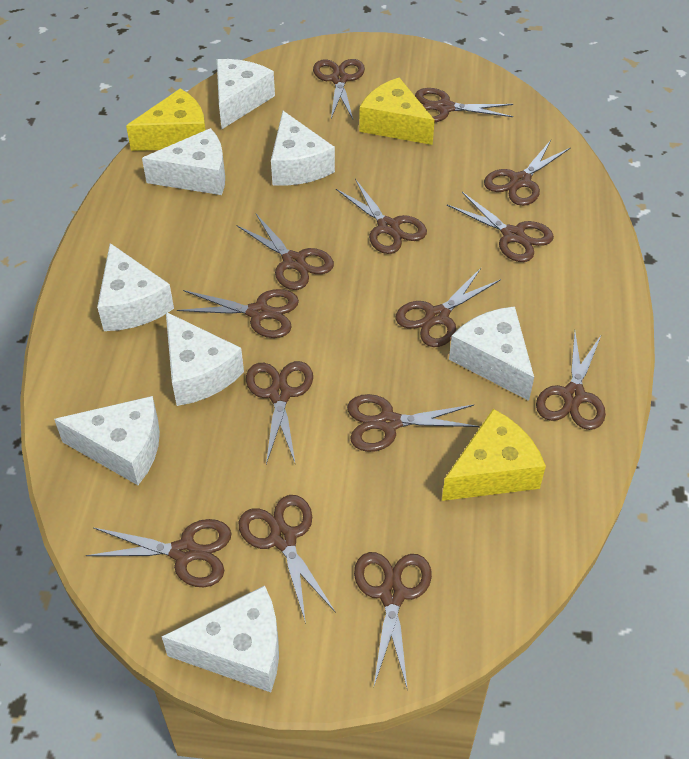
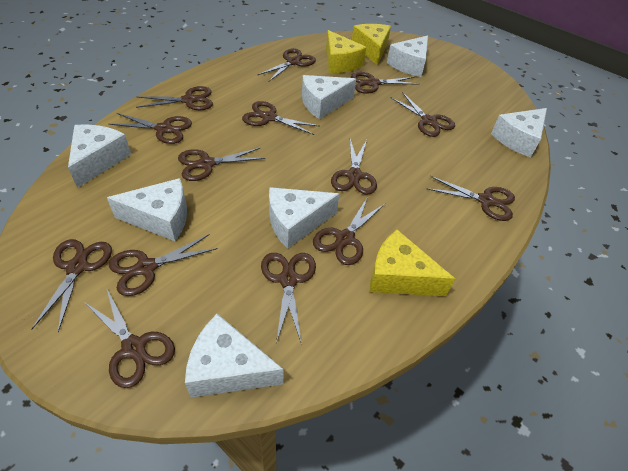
white cheese: 8 -> 7

